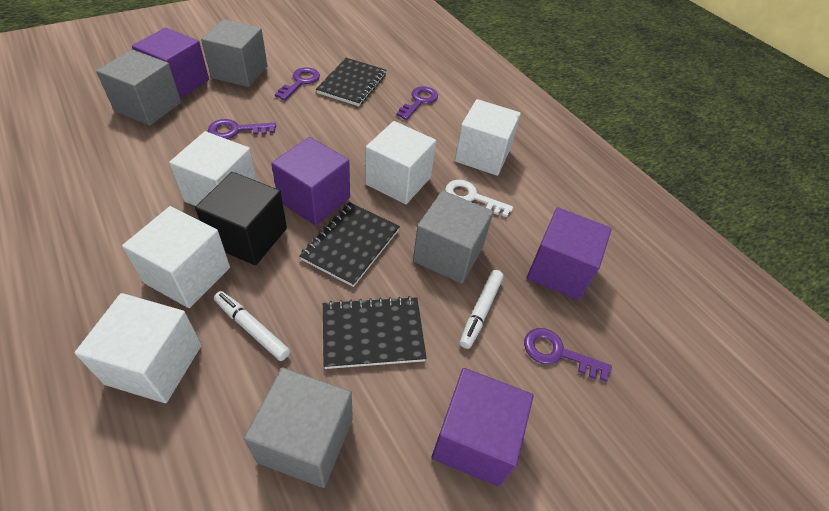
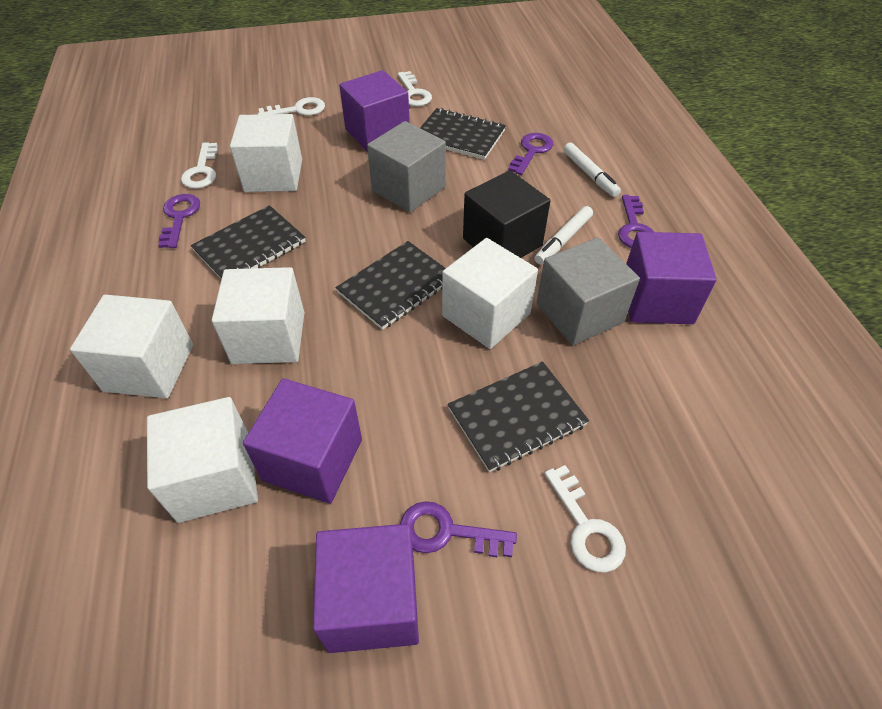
black notebook: 3 -> 4
grey cube: 4 -> 2
white key: 1 -> 4

